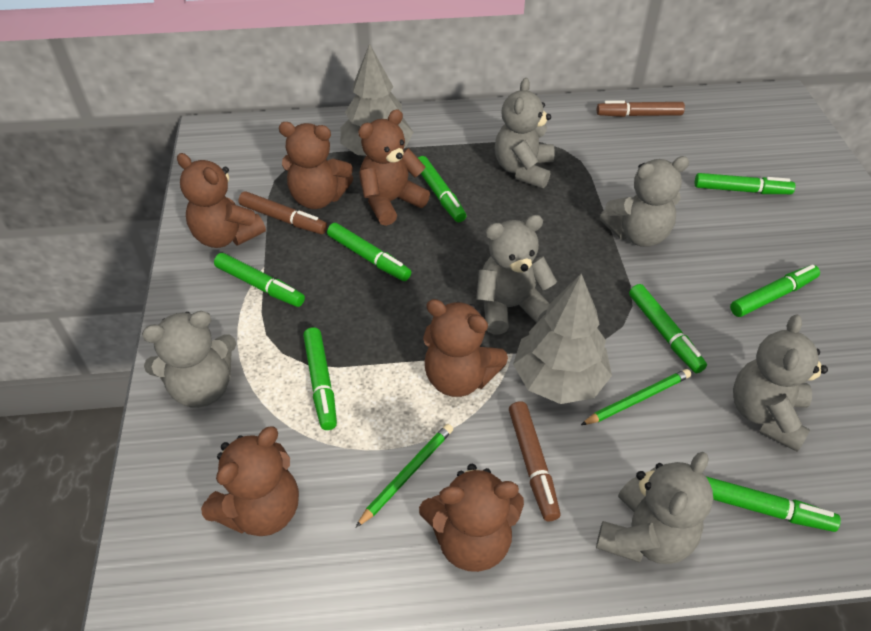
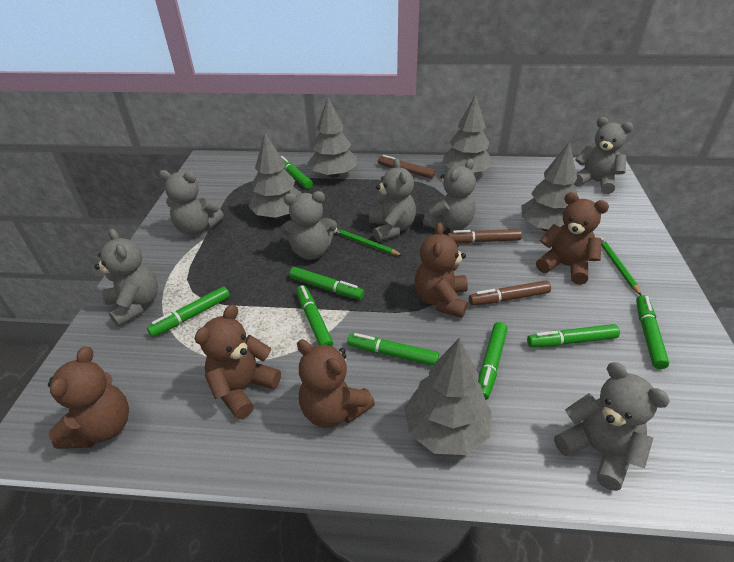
brown teddy bear: 6 -> 5
grey teddy bear: 6 -> 7
grey tree: 2 -> 5

